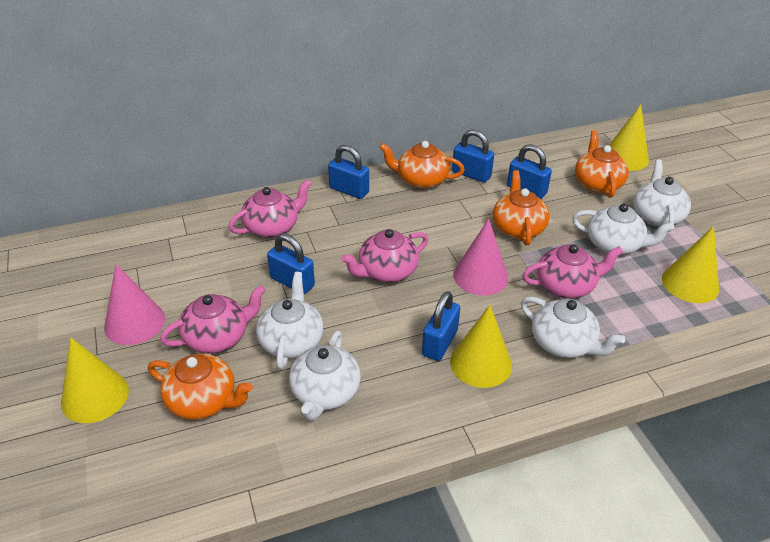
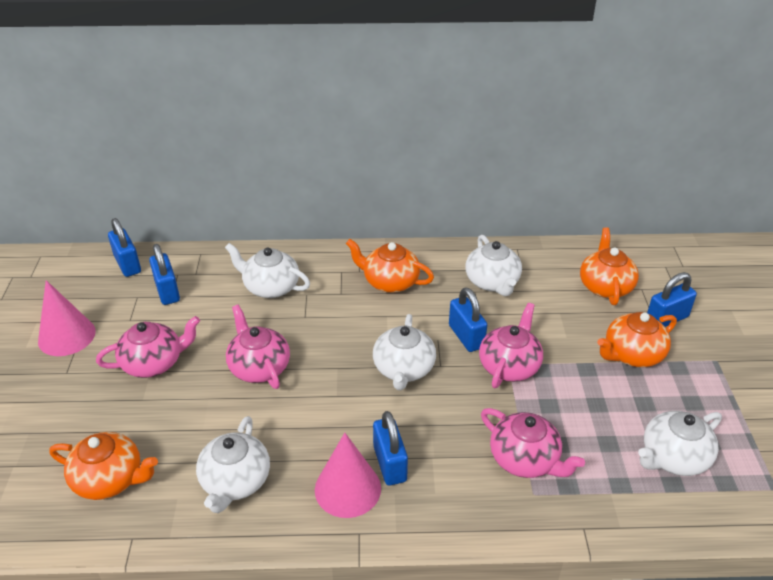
yellow cone: 4 -> 0

